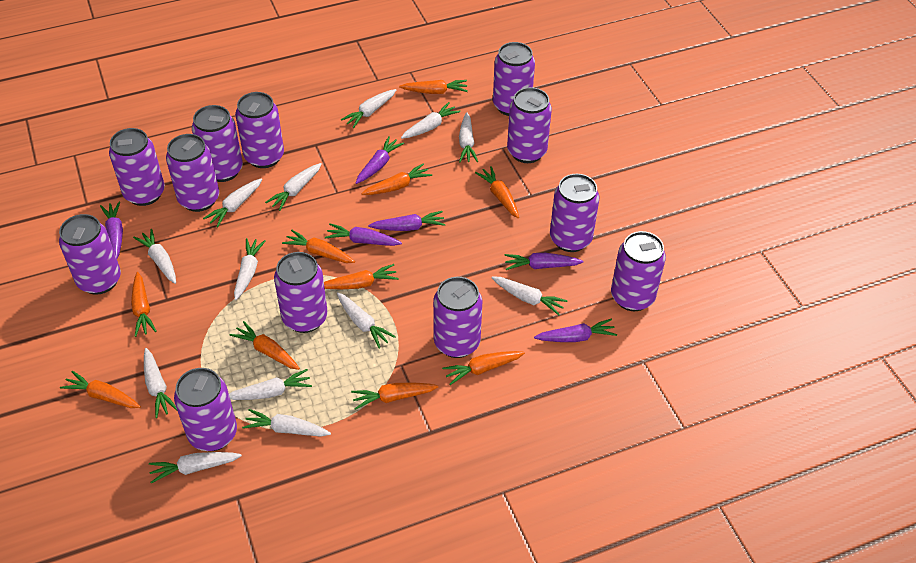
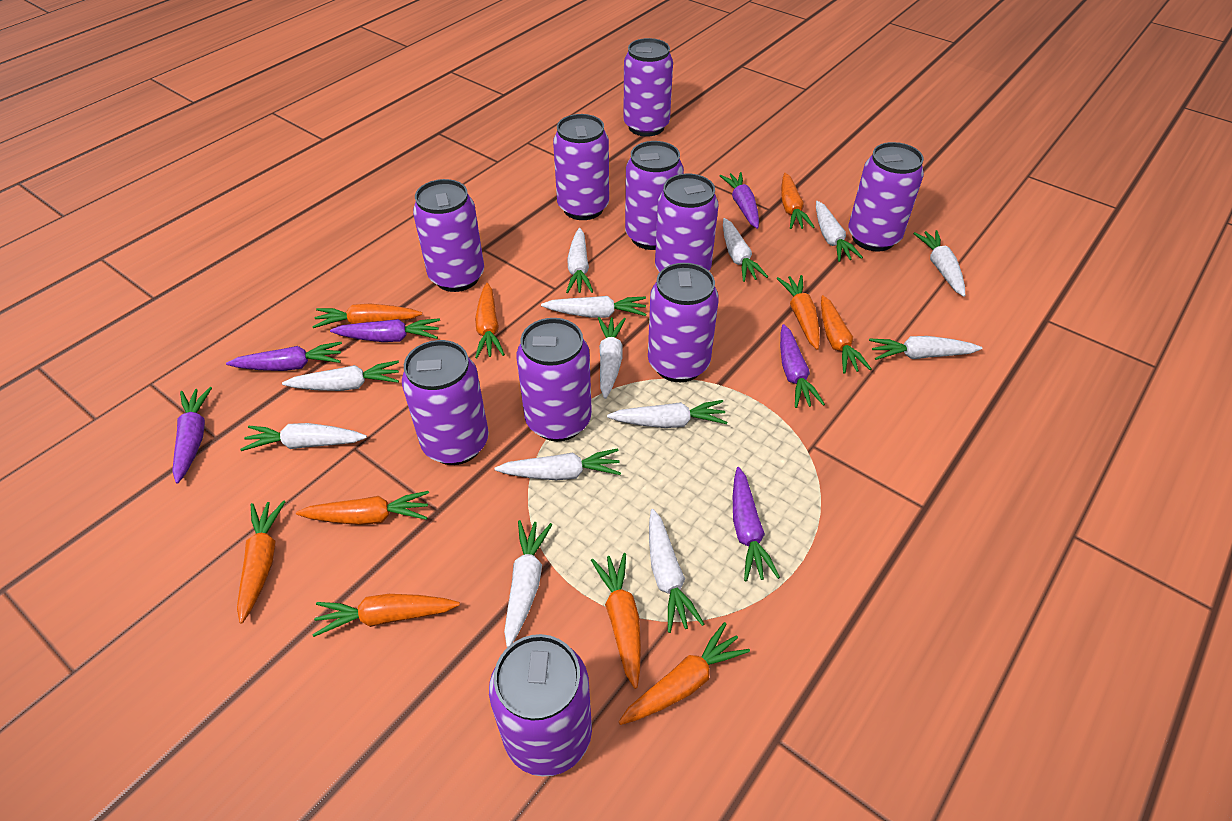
purple can: 12 -> 10

